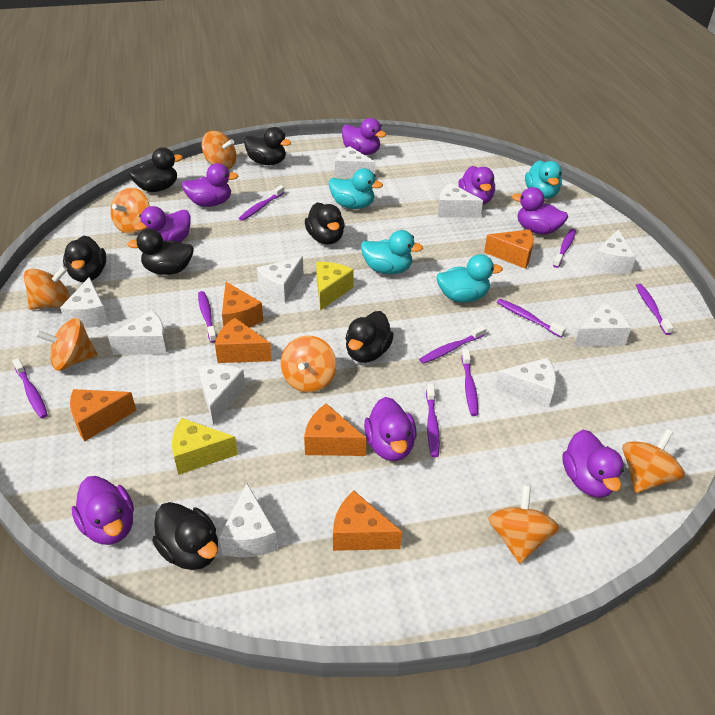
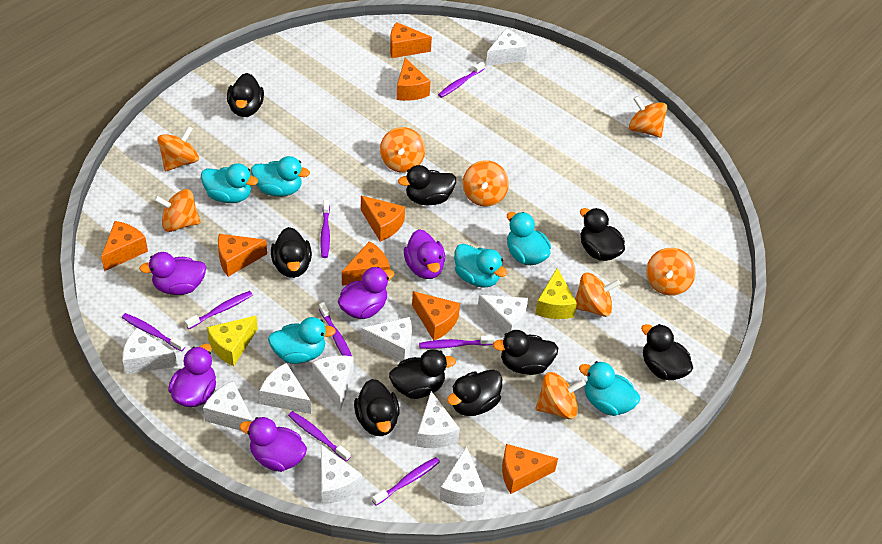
black duck: 7 -> 9
orange cheese: 6 -> 8
orange spinning top: 7 -> 8
purple duck: 8 -> 5
purple toothbrush: 9 -> 8
turquoise duck: 4 -> 6

